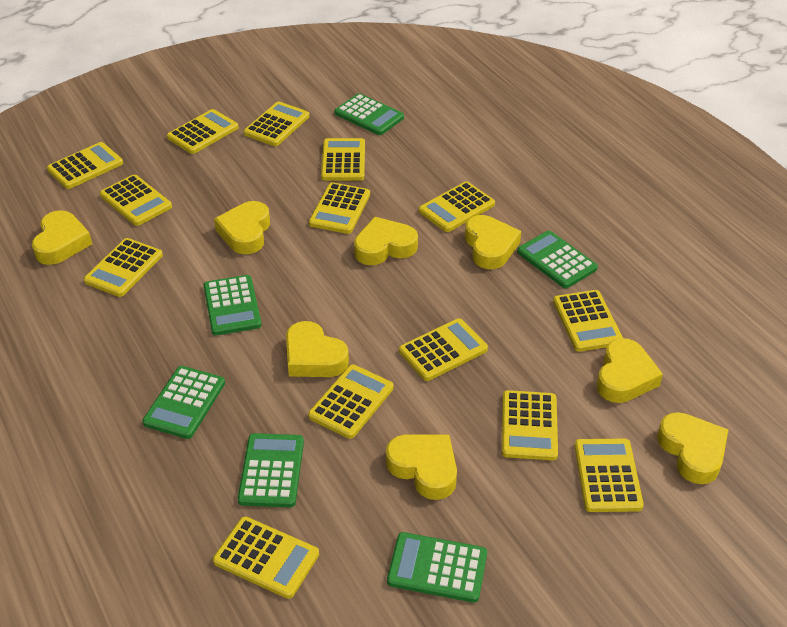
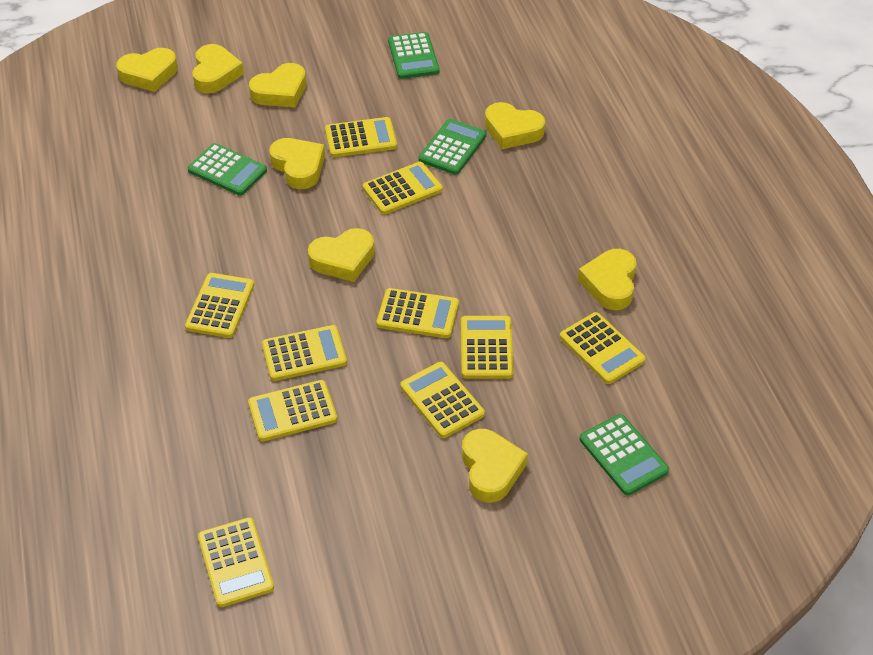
green calculator: 6 -> 4
yellow calculator: 14 -> 10

